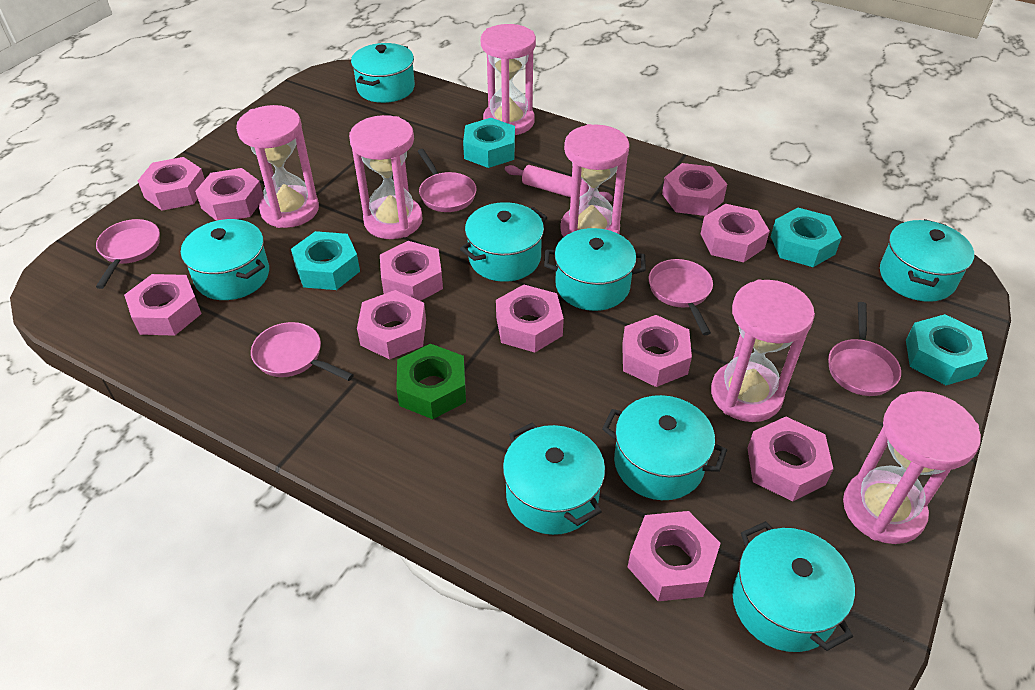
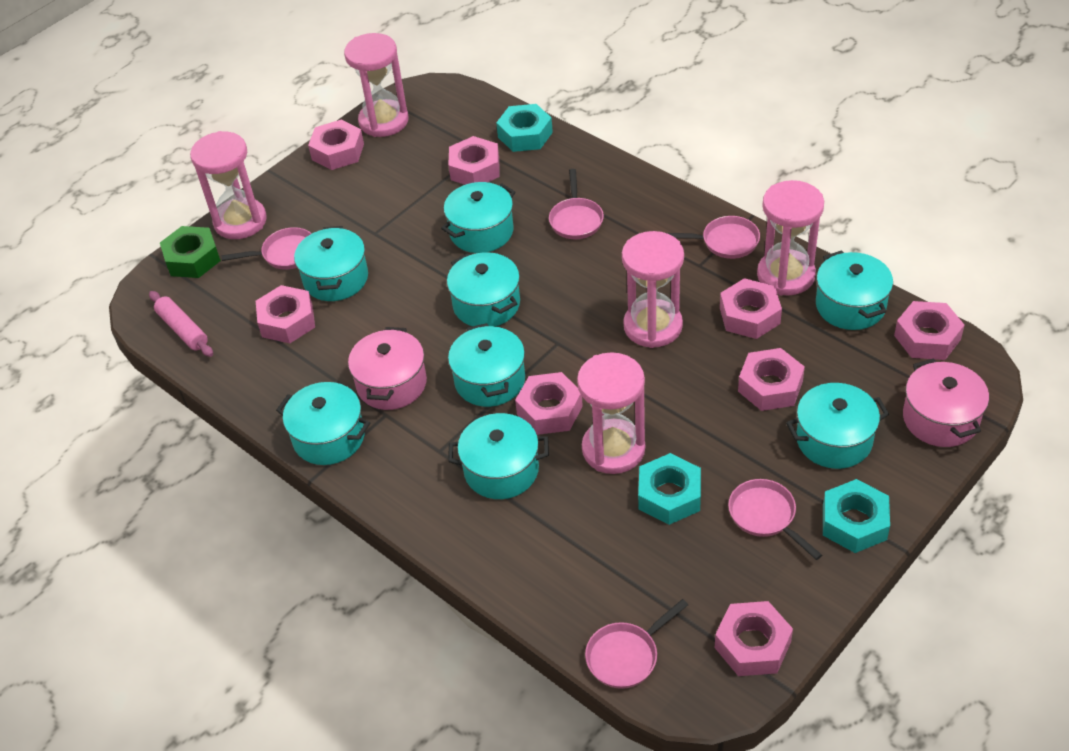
pink hourglass: 6 -> 5
pink nut: 11 -> 8
pink pot: 0 -> 2
turquoise nut: 4 -> 3

